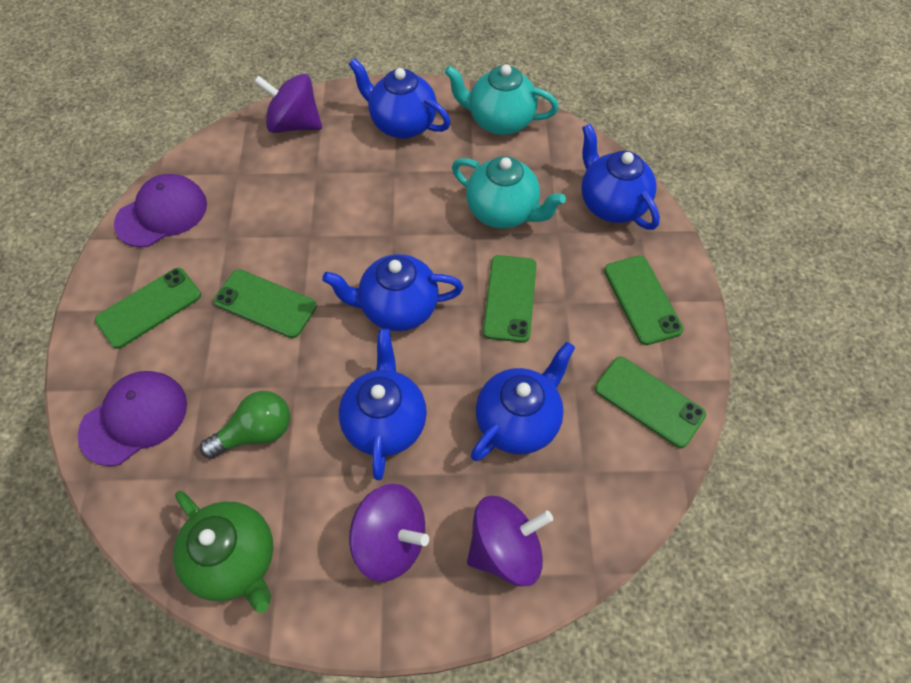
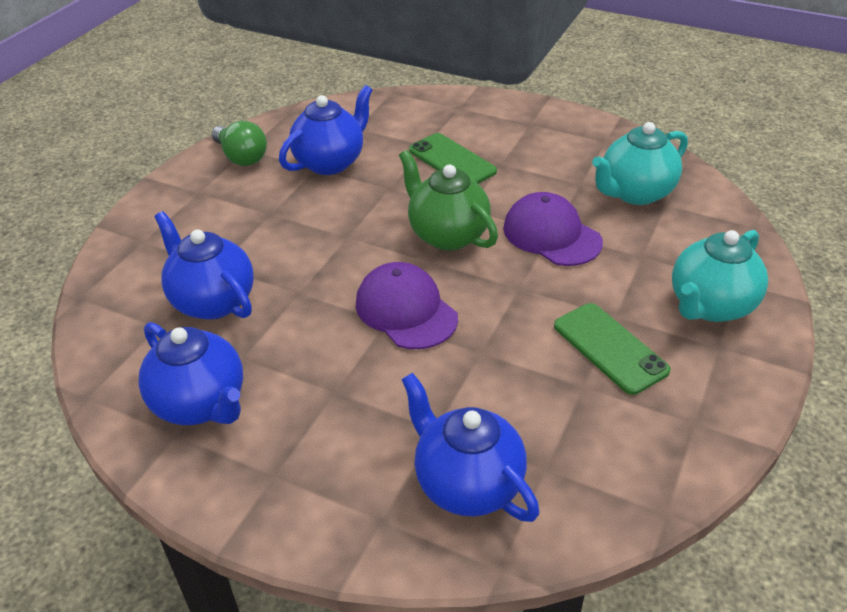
blue teapot: 5 -> 4
green phone: 5 -> 2
purple spinning top: 3 -> 0

